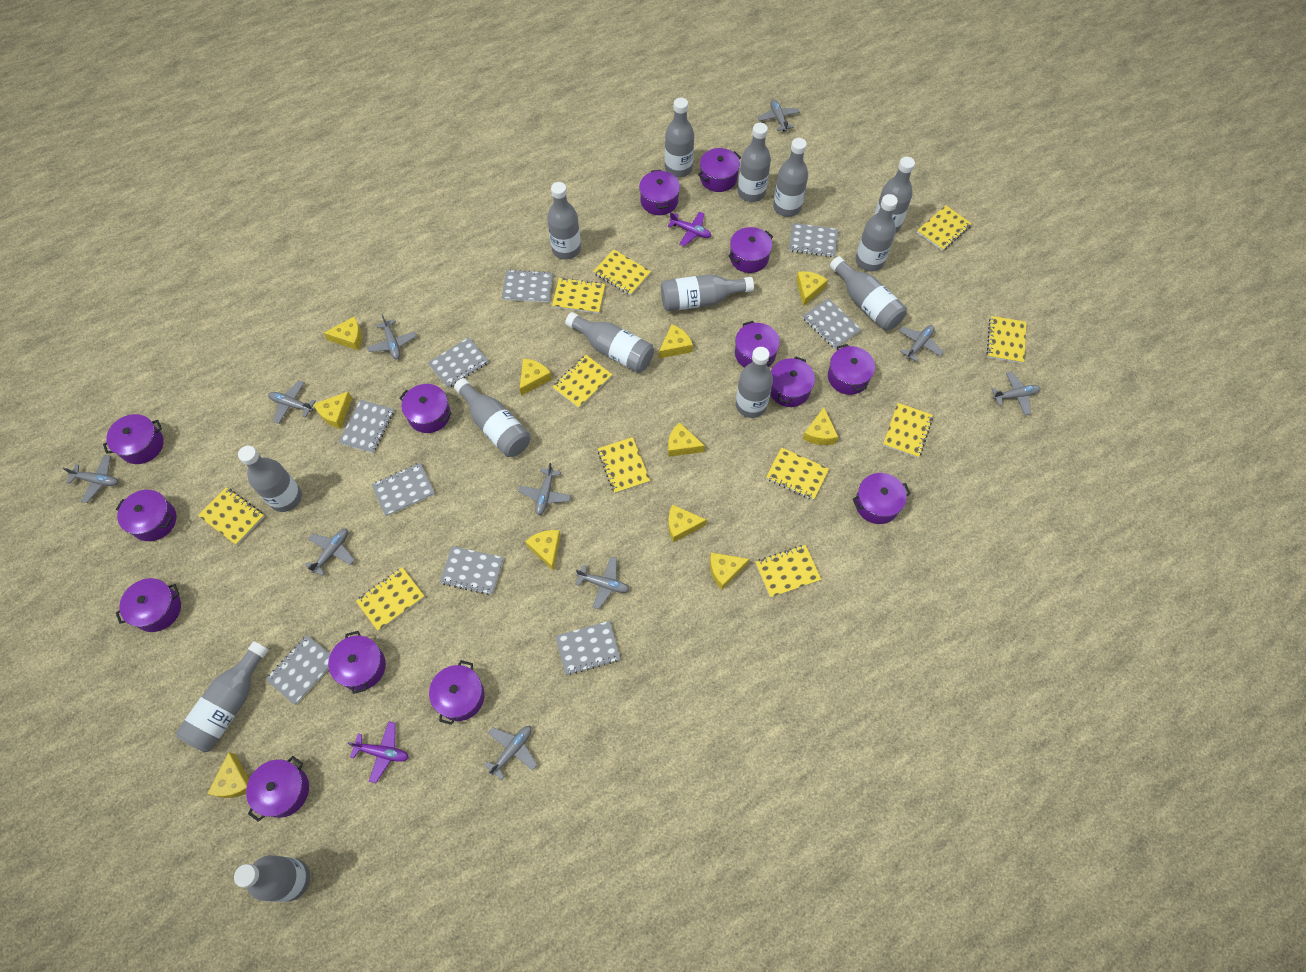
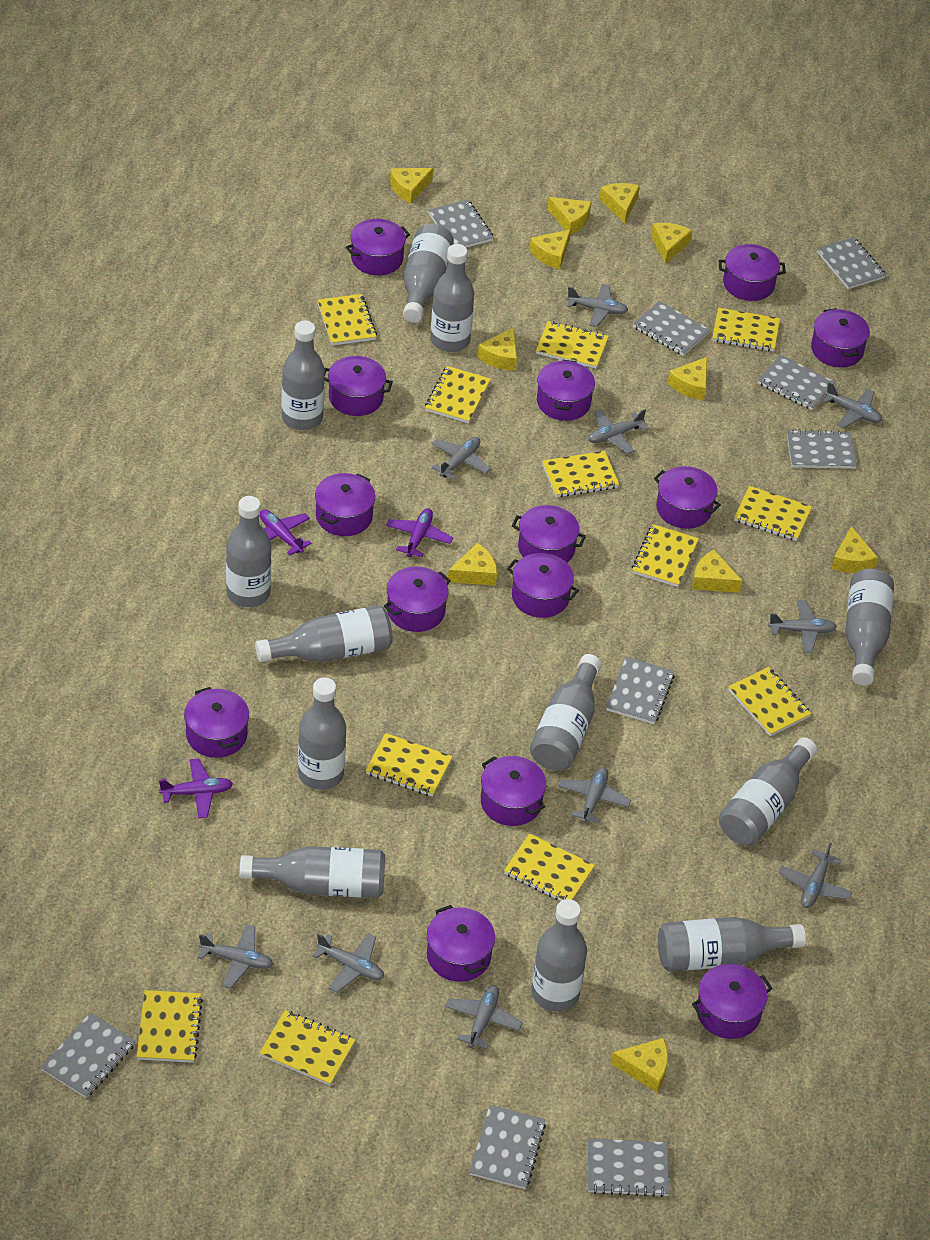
grey bottle: 14 -> 12
purple plane: 2 -> 3
yellow notebook: 11 -> 12

